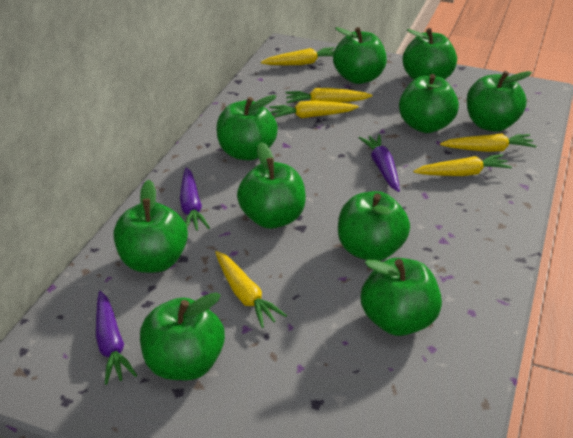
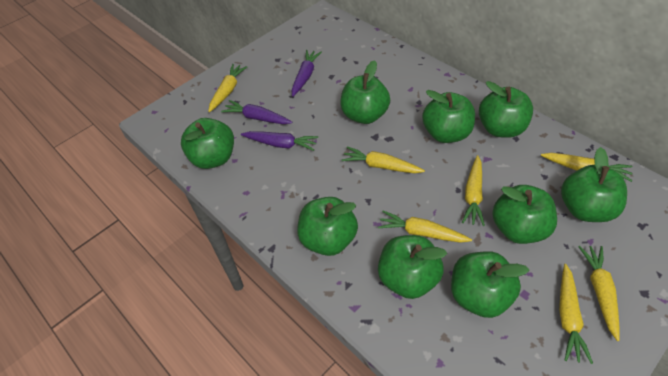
green apple: 10 -> 9
yellow carrot: 6 -> 7

